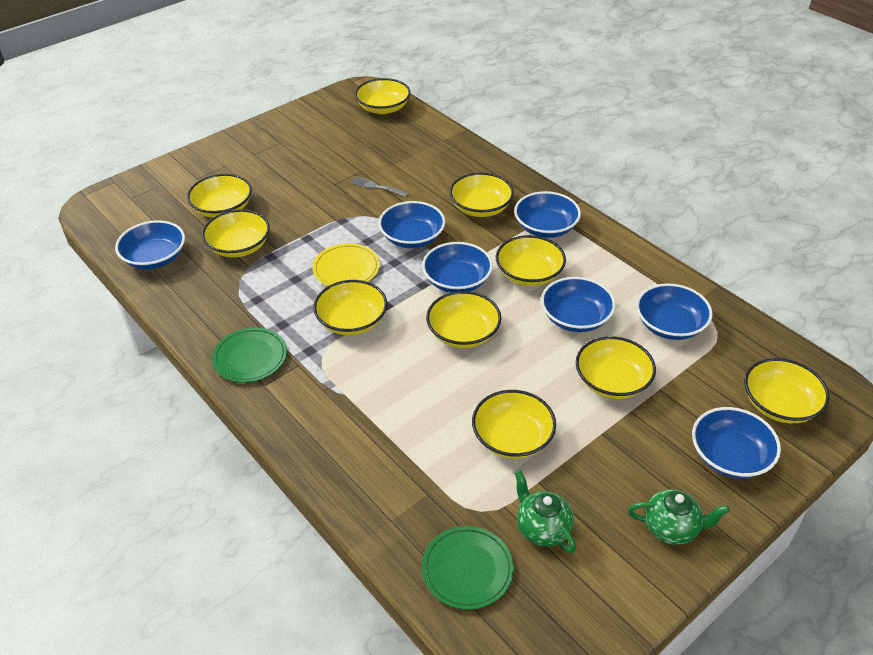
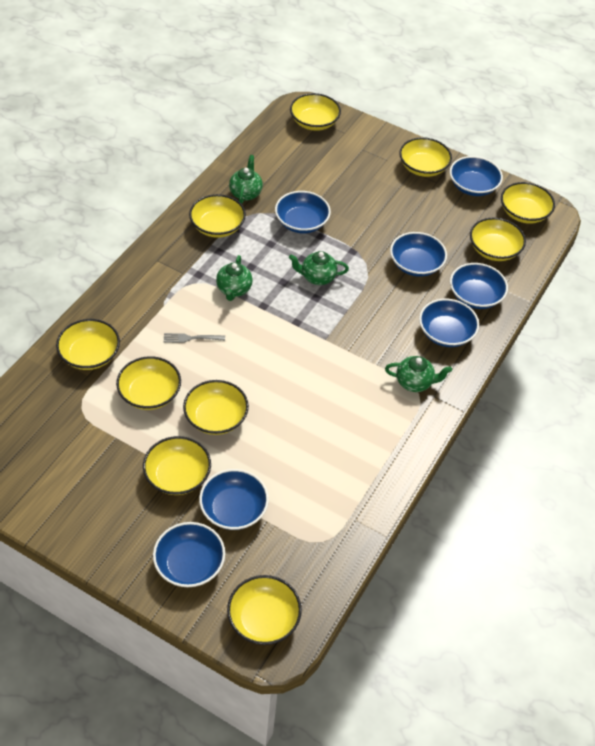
green plate: 2 -> 0
green teapot: 2 -> 4
yellow plate: 1 -> 0

